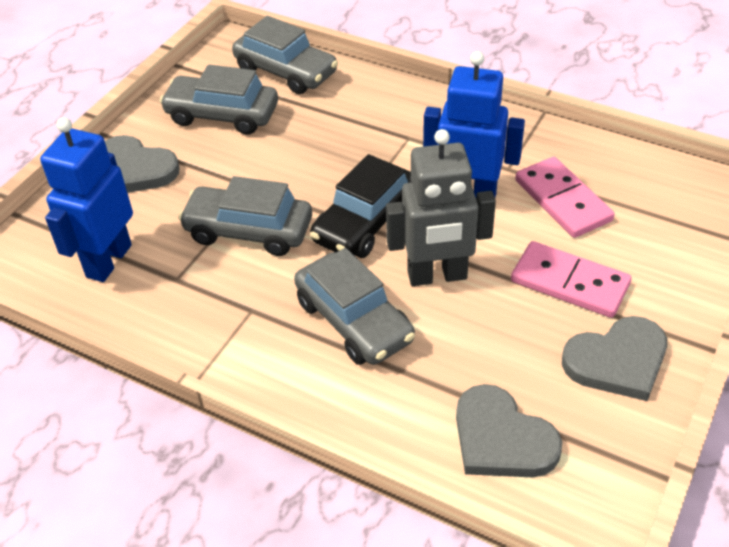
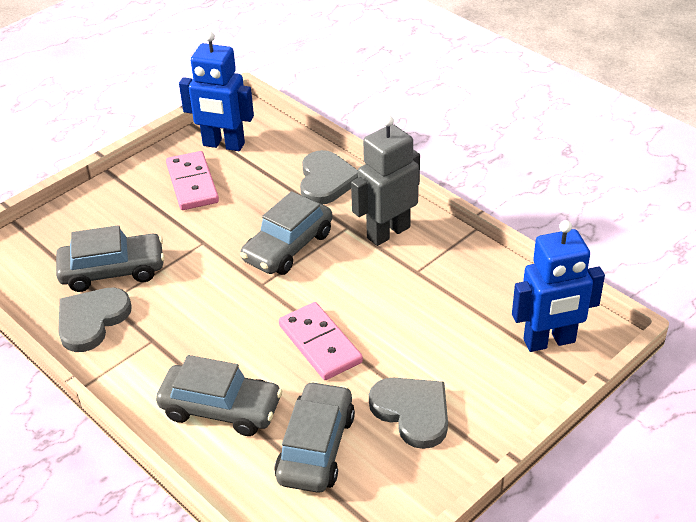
black car: 1 -> 0

